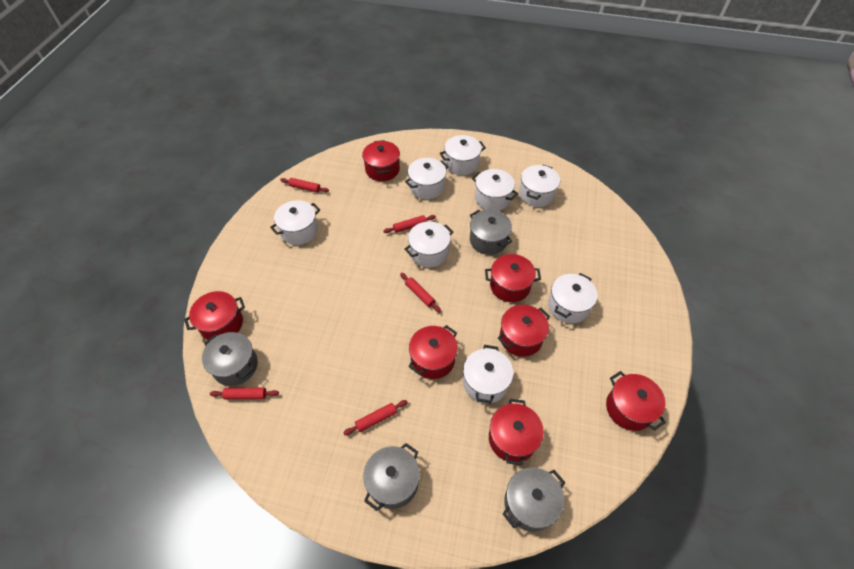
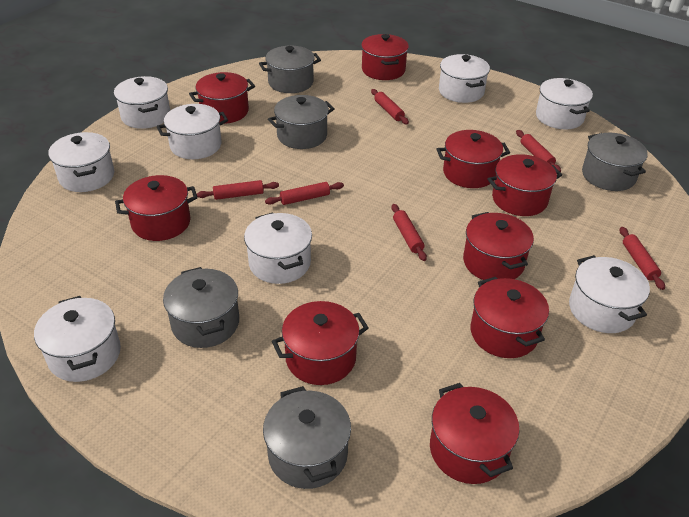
grey pot: 4 -> 5
red pot: 7 -> 9
red rolling pin: 5 -> 6

